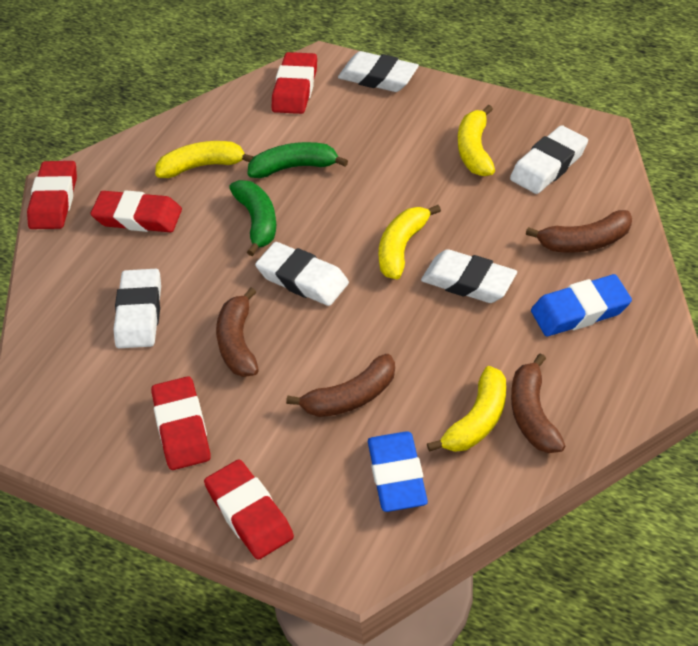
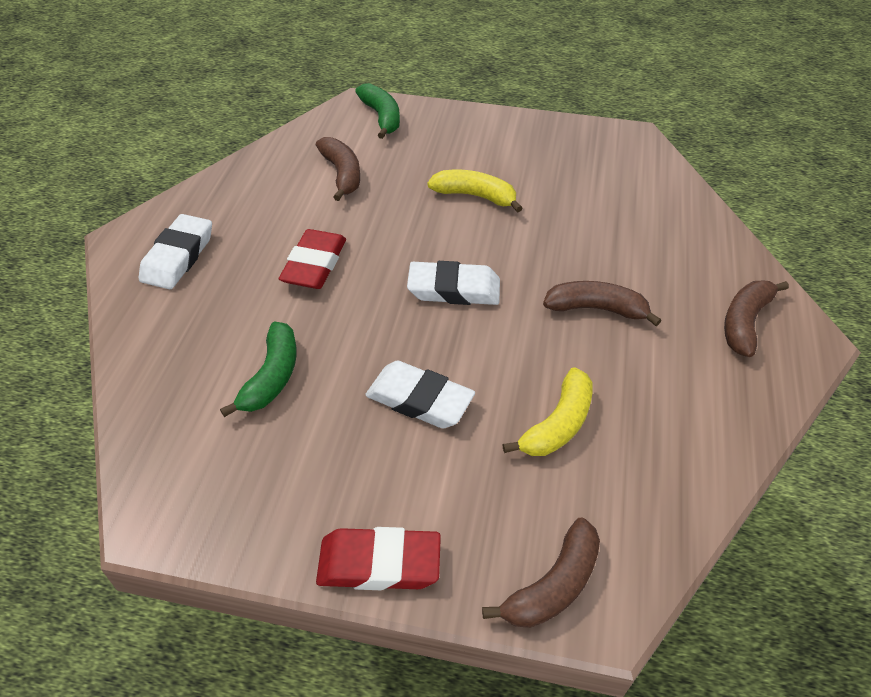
blue eraser: 2 -> 0
red eraser: 5 -> 2
white eraser: 5 -> 3
yellow banana: 4 -> 2

